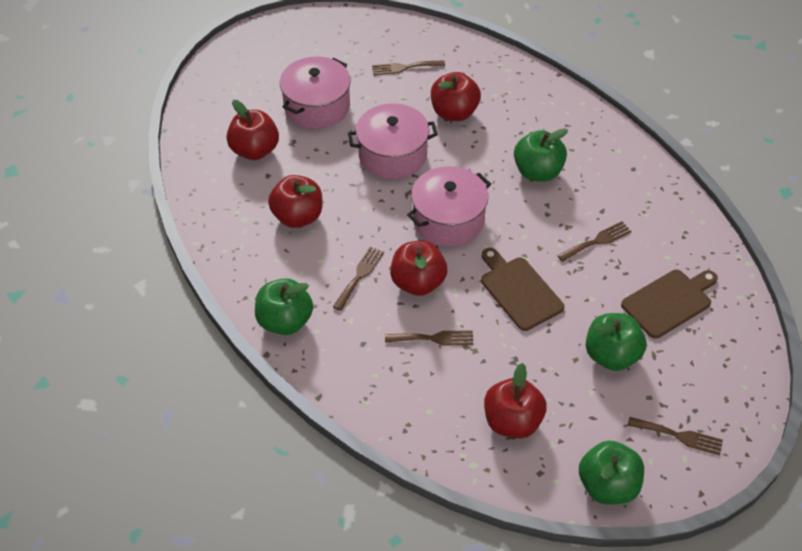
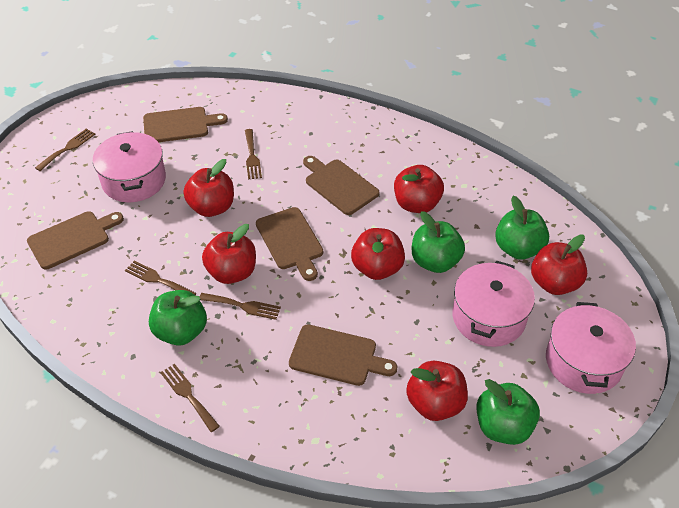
brown cutting board: 2 -> 5
red apple: 5 -> 6

